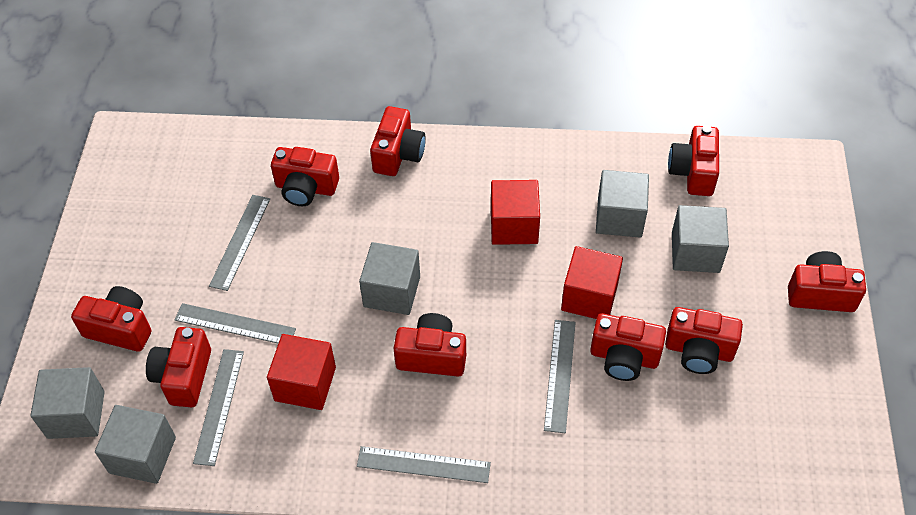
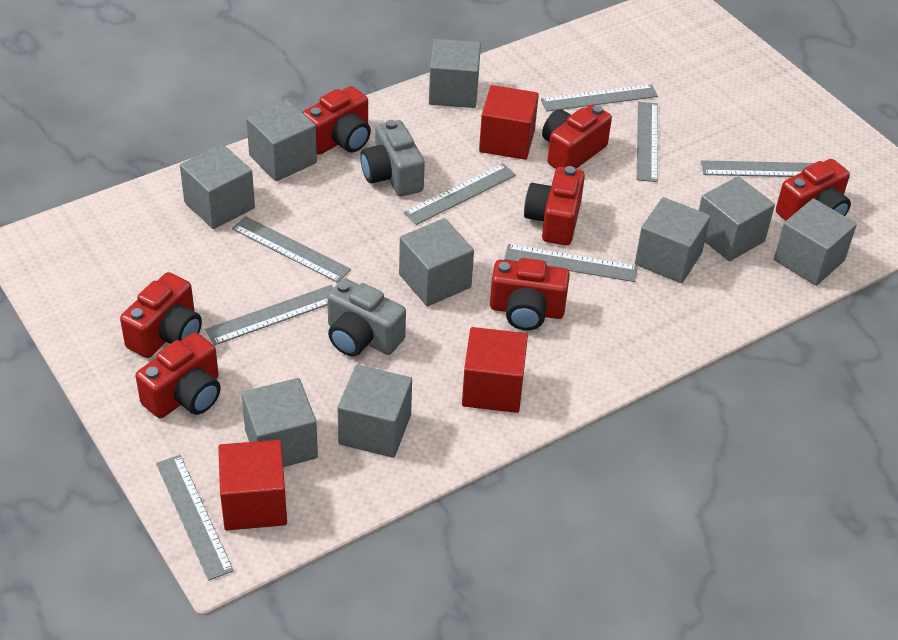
grey camera: 0 -> 2
grey cube: 5 -> 9
grey ruler: 5 -> 8
red camera: 9 -> 7

